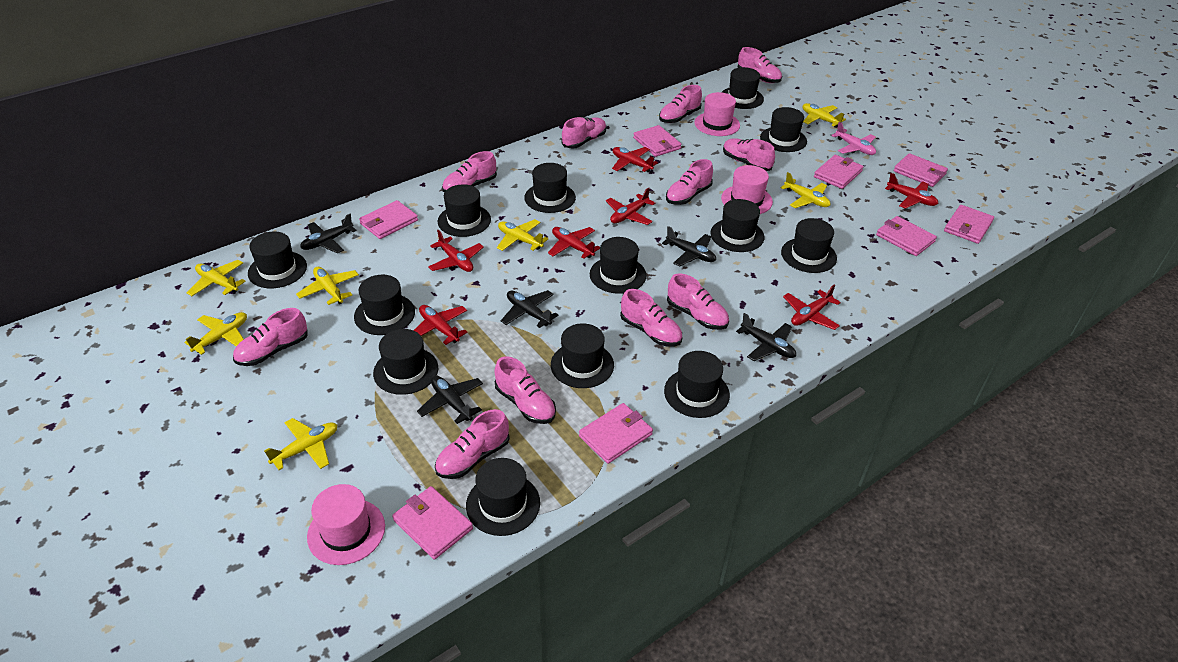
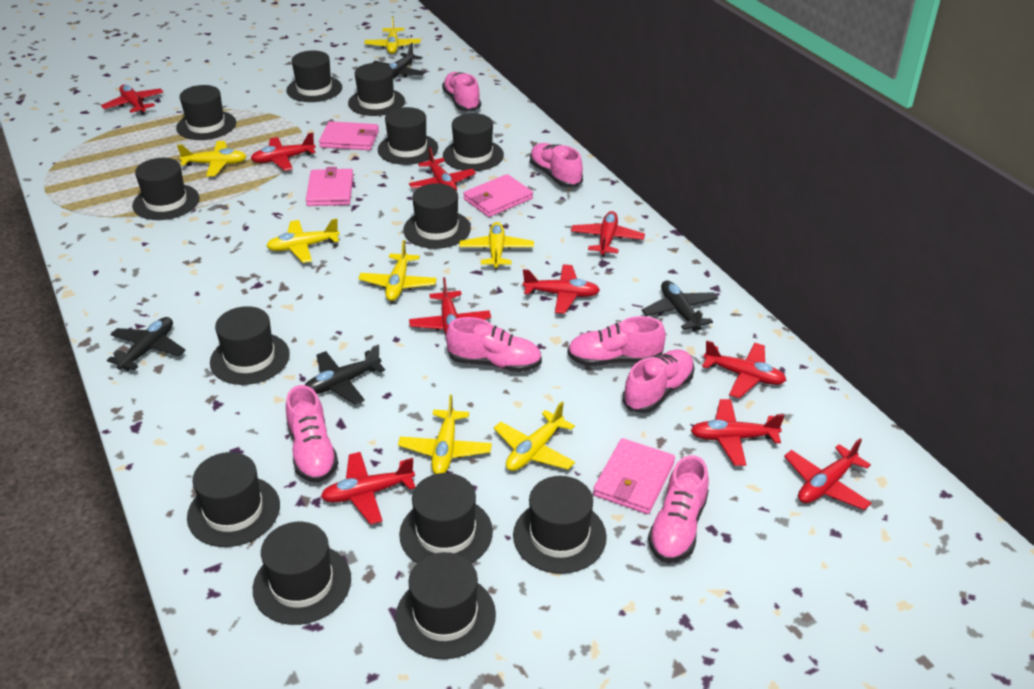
black plane: 5 -> 4
pink hat: 3 -> 0
pink plane: 1 -> 0
pink shoe: 11 -> 7
pink wallet: 8 -> 4
red plane: 7 -> 10

